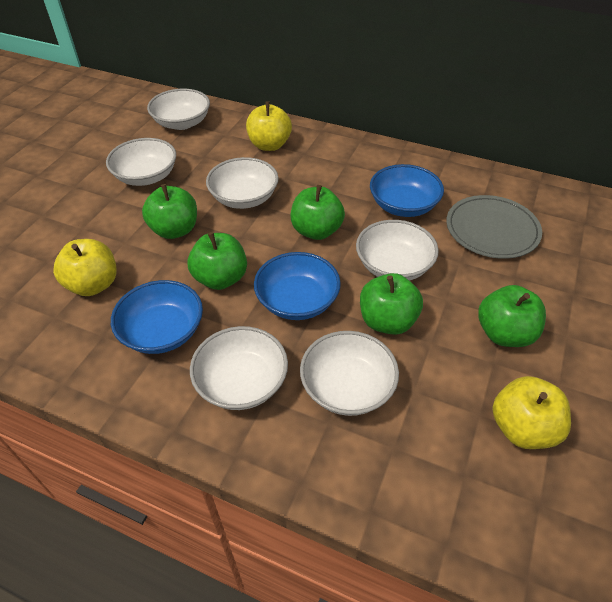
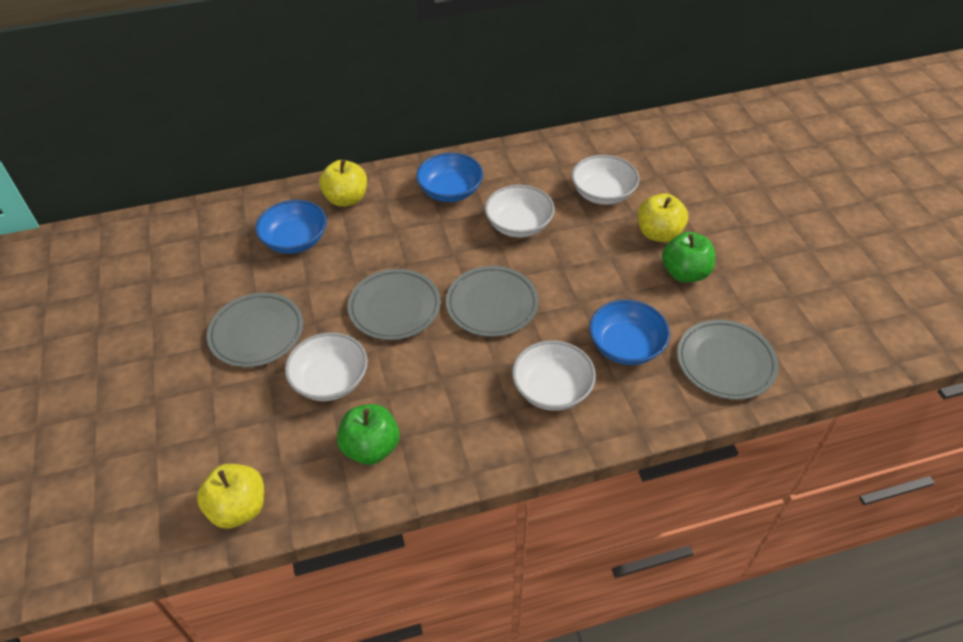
green apple: 5 -> 2
grey plate: 1 -> 4
white bowl: 6 -> 4

